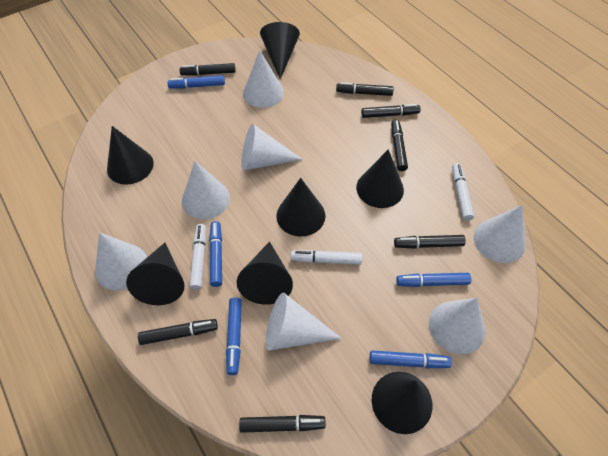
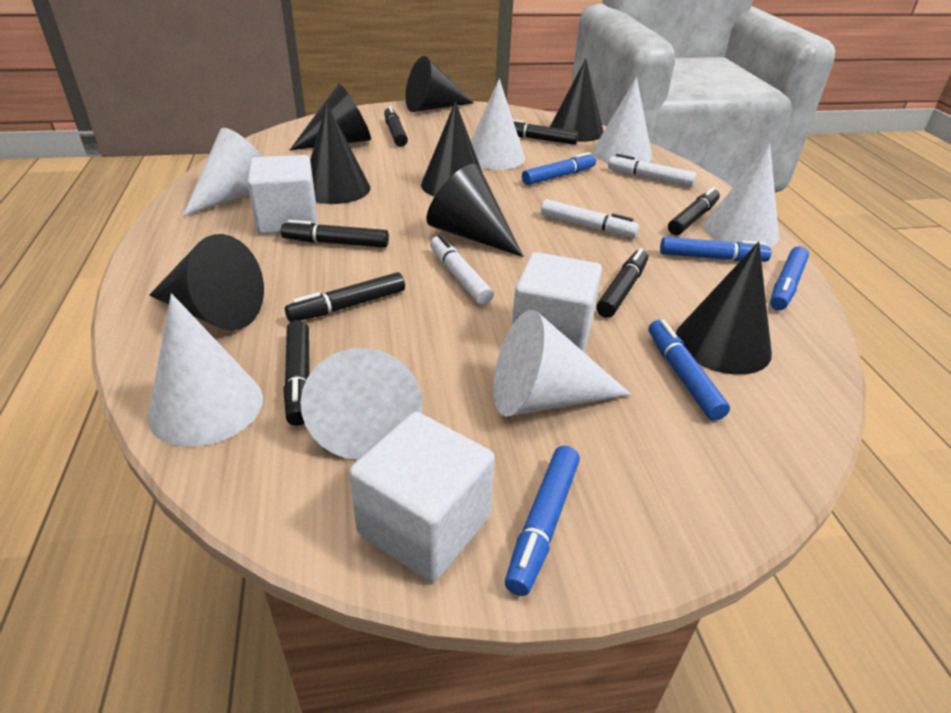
black cone: 7 -> 8
white cube: 0 -> 3

